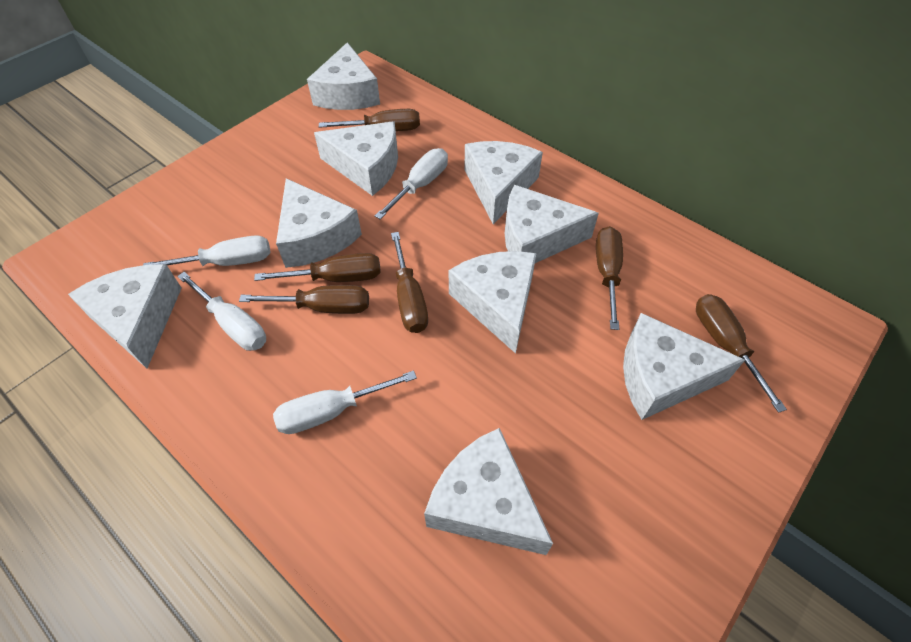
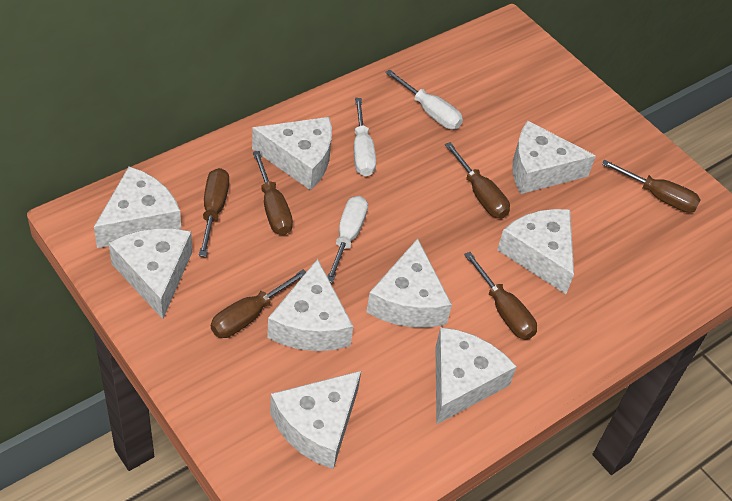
white screwdriver: 4 -> 3

